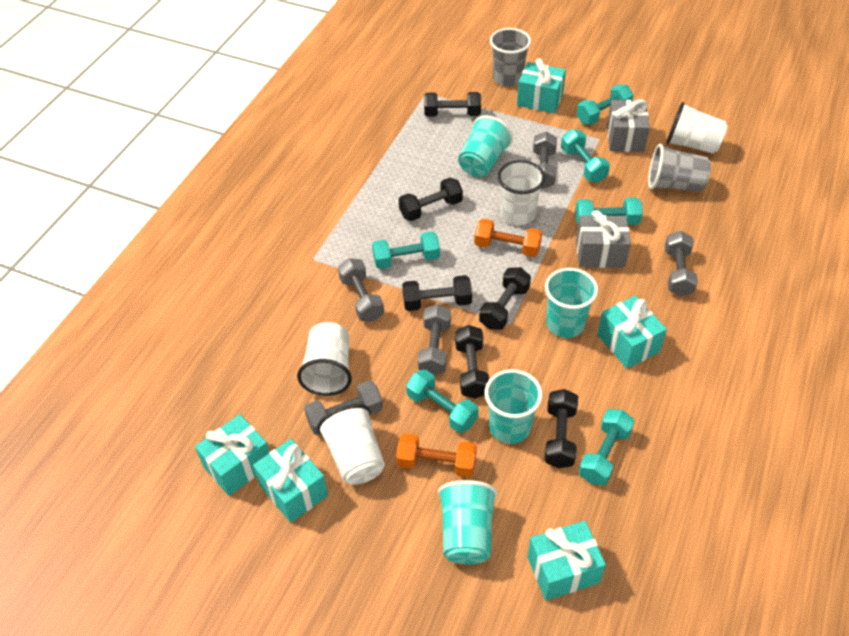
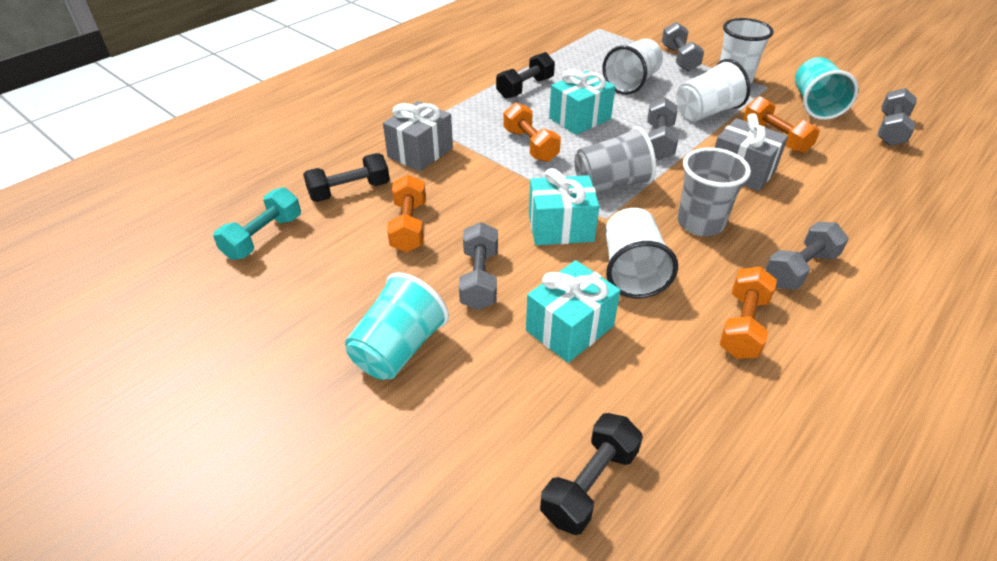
black dumbbell: 6 -> 3
orange dumbbell: 2 -> 4
turquoise cup: 4 -> 2
turquoise dumbbell: 6 -> 1
turquoise gift: 5 -> 3

